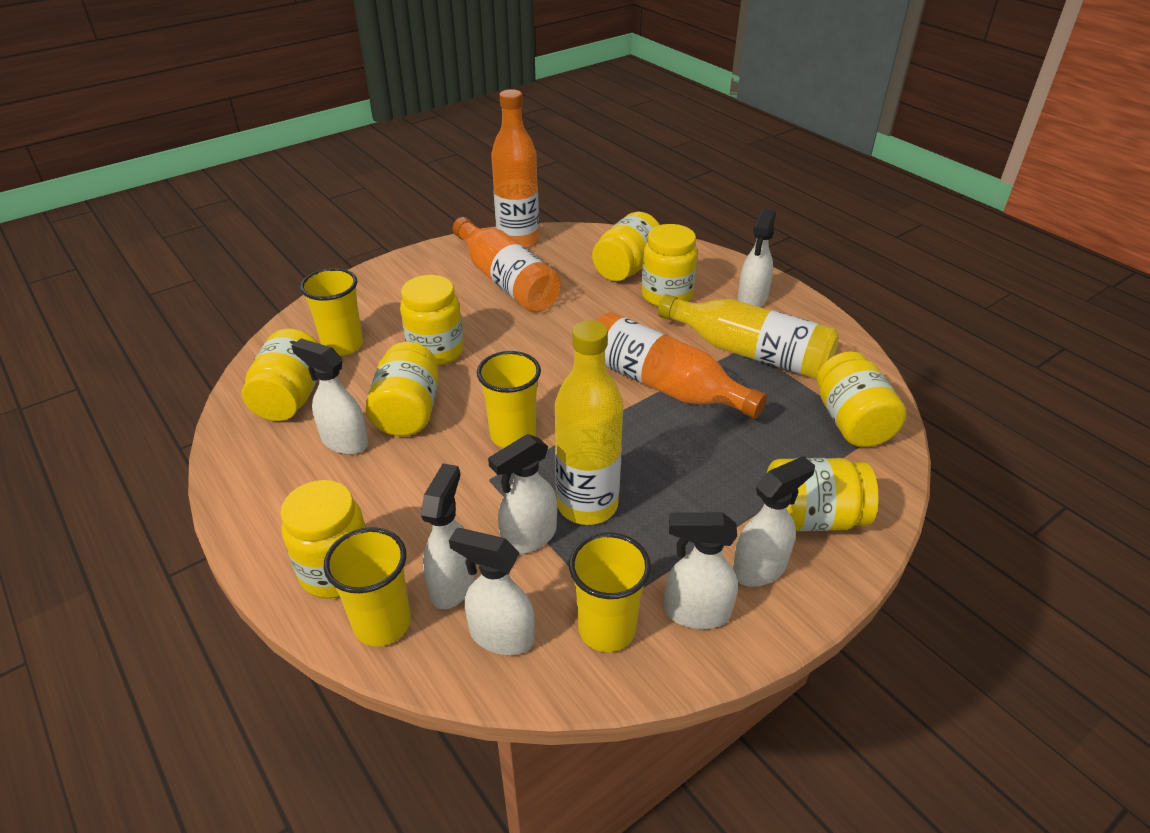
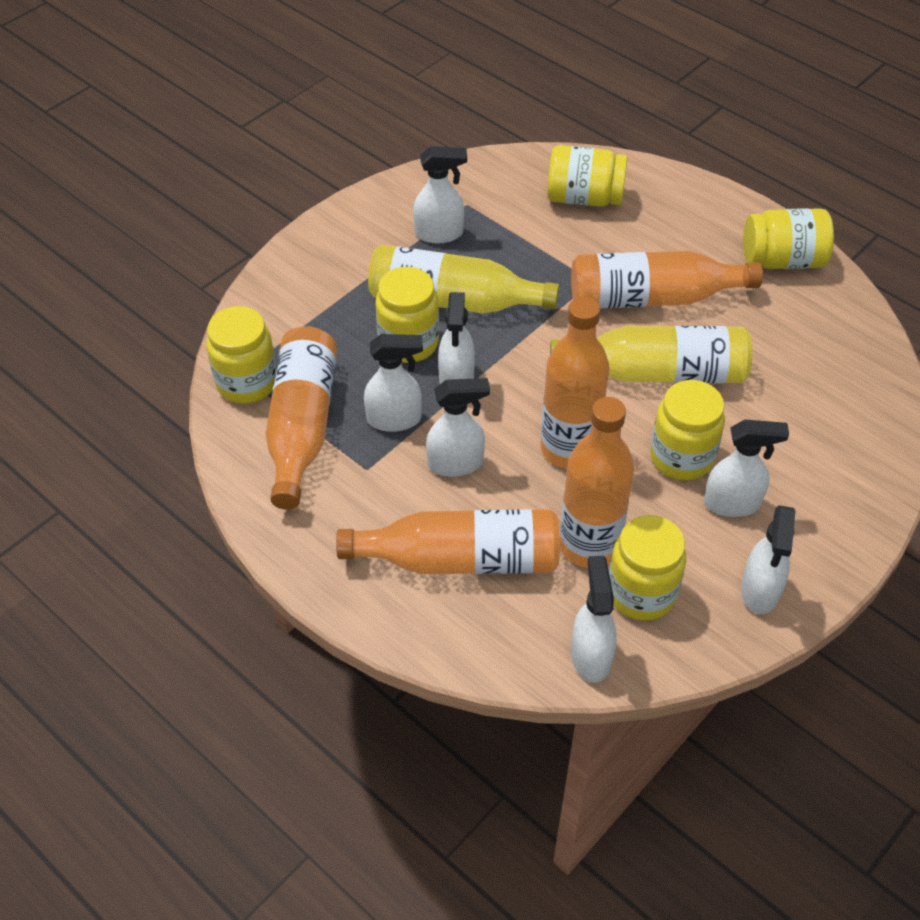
orange bottle: 3 -> 5
yellow cup: 4 -> 0
yellow jar: 8 -> 6

